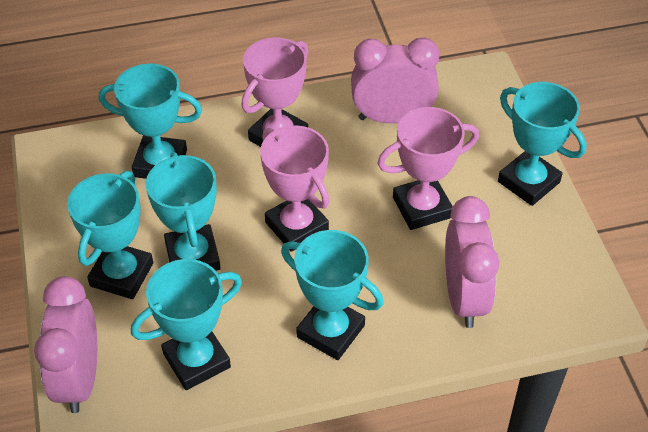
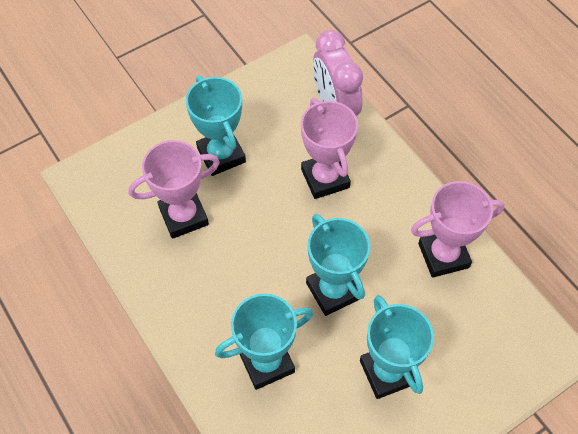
pink clock: 3 -> 1
turquoise trophy: 6 -> 4

